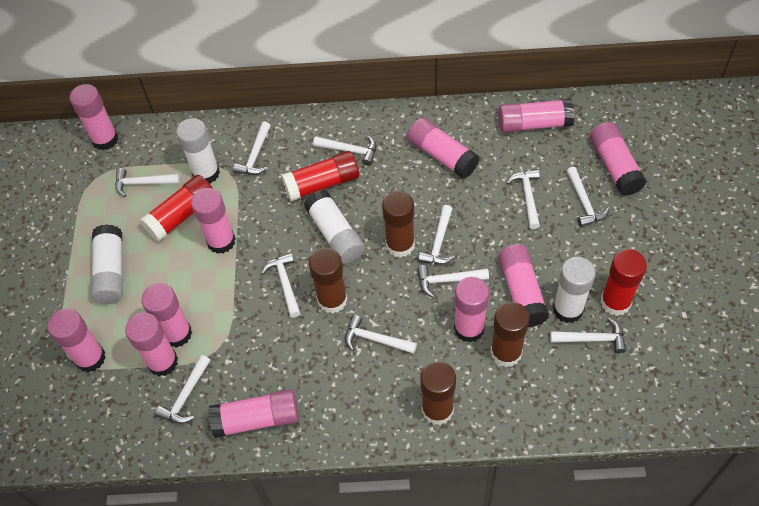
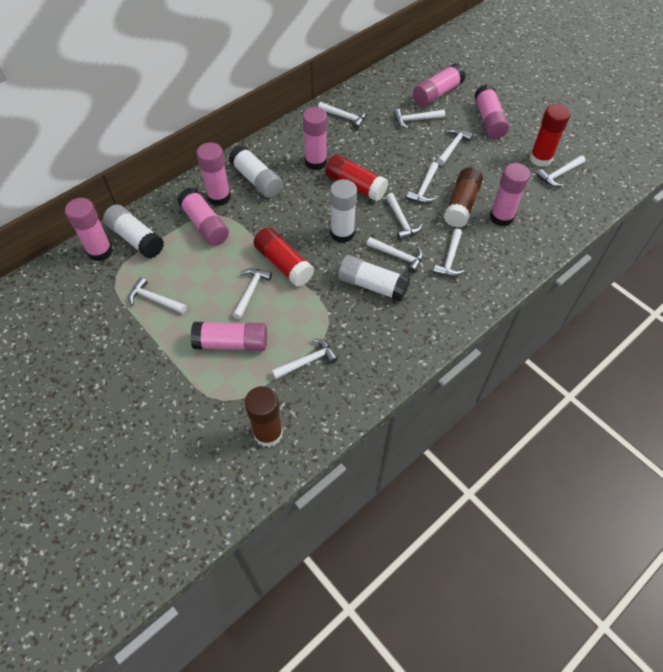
brown glue stick: 4 -> 2
pink glue stick: 11 -> 8

